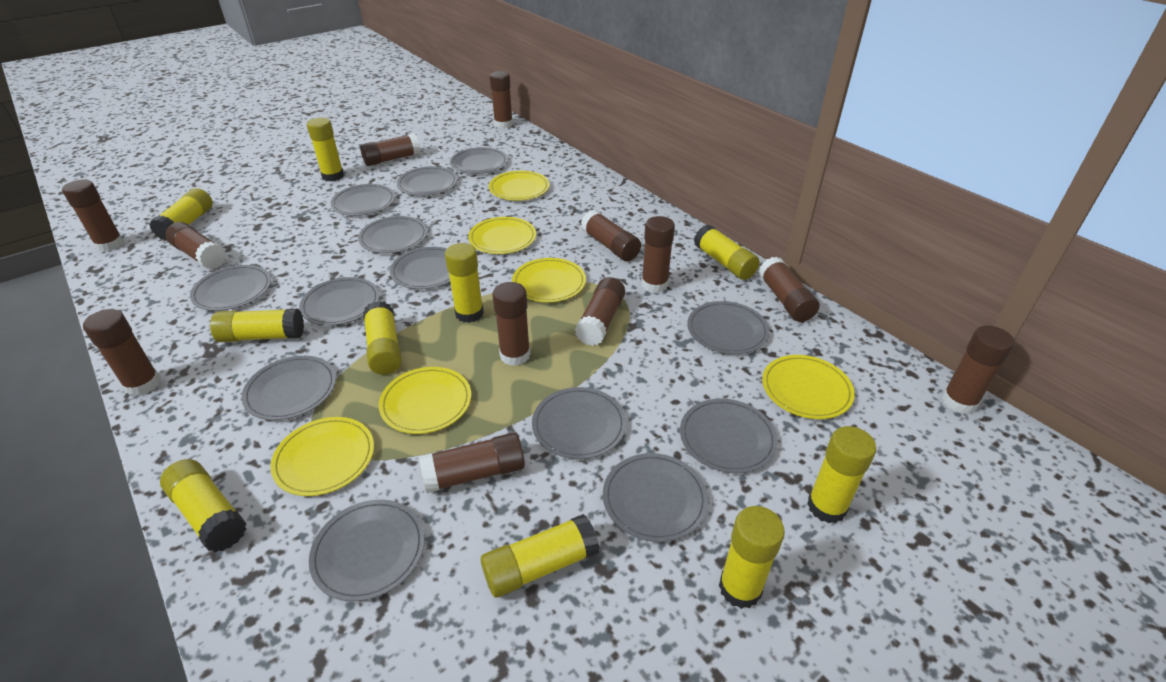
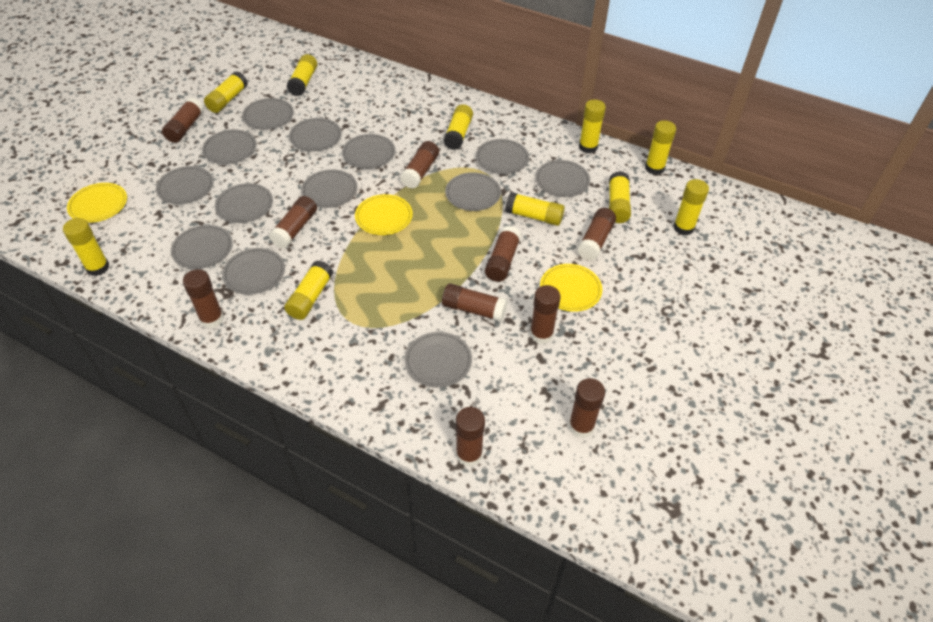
brown glue stick: 12 -> 10
yellow plate: 6 -> 3

